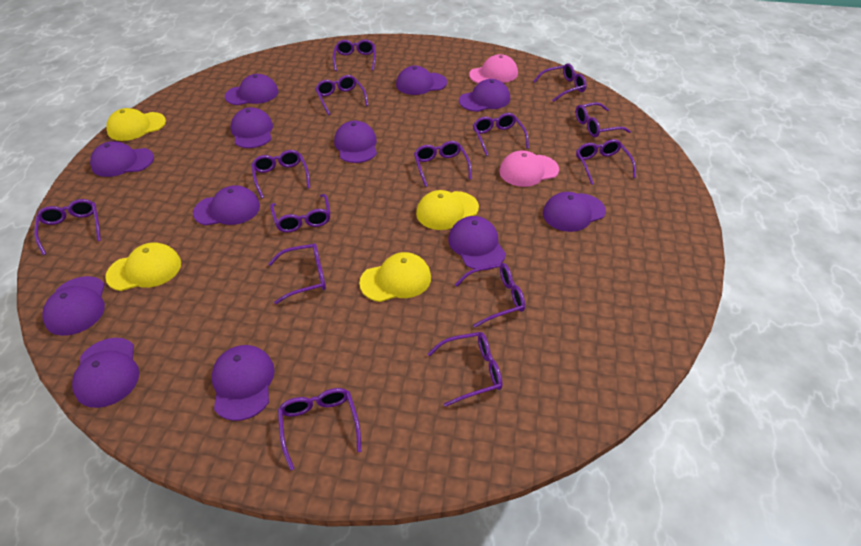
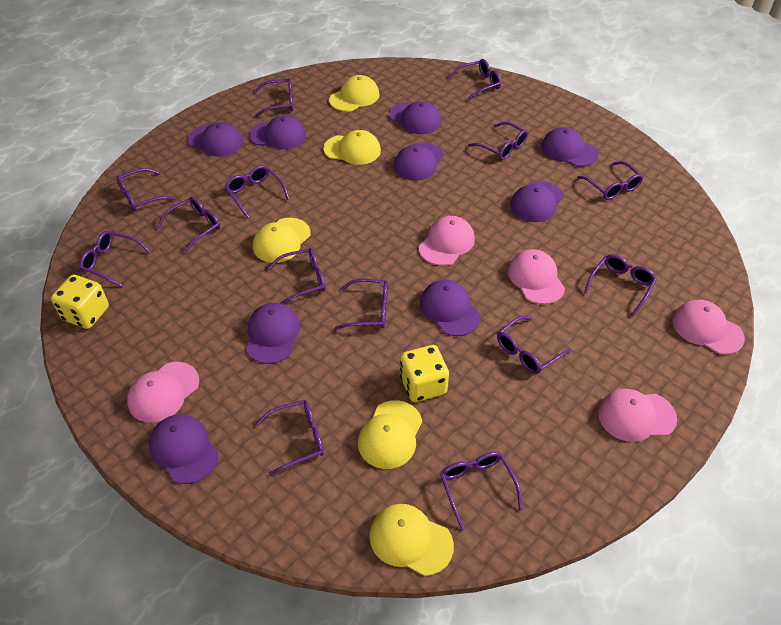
pink cap: 2 -> 5
purple cap: 12 -> 9
yellow cap: 4 -> 5
yellow dice: 0 -> 2

